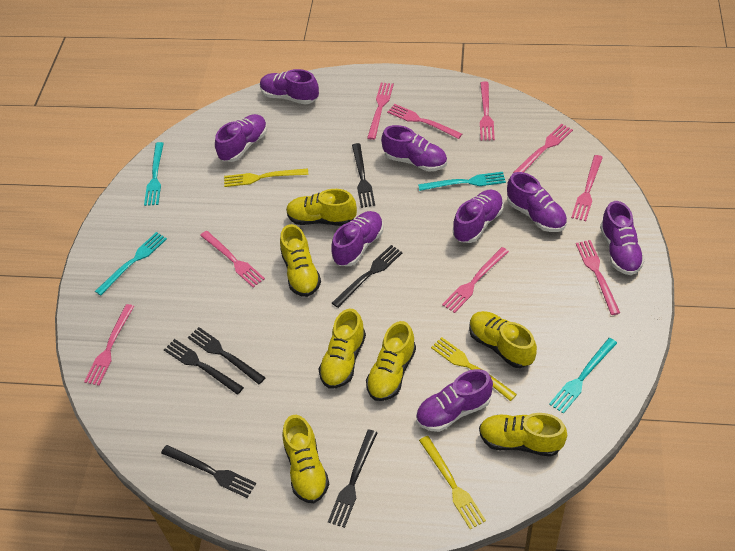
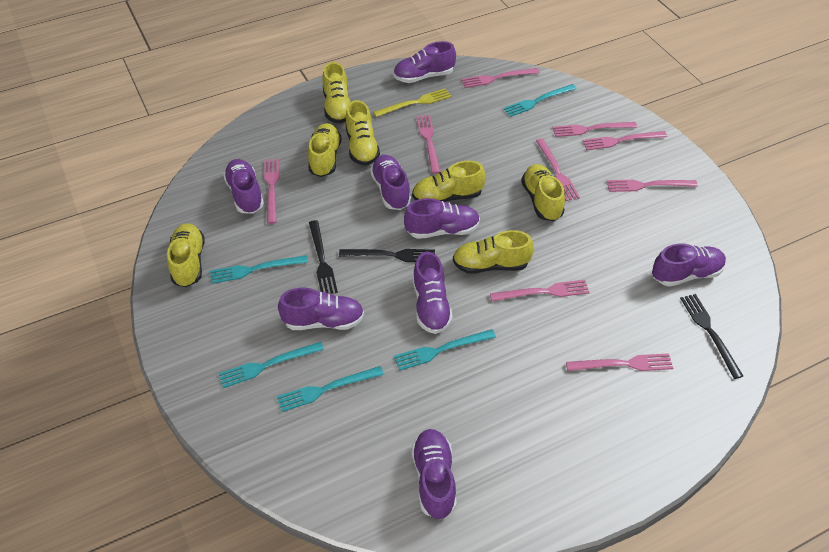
black fork: 6 -> 3
turquoise fork: 4 -> 5
yellow fork: 3 -> 1

